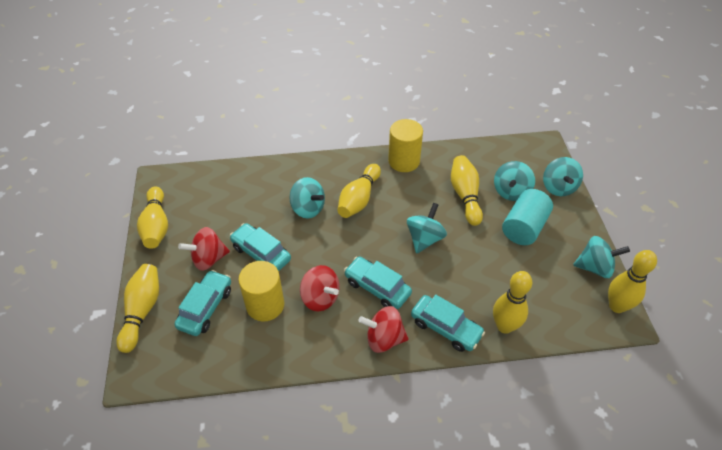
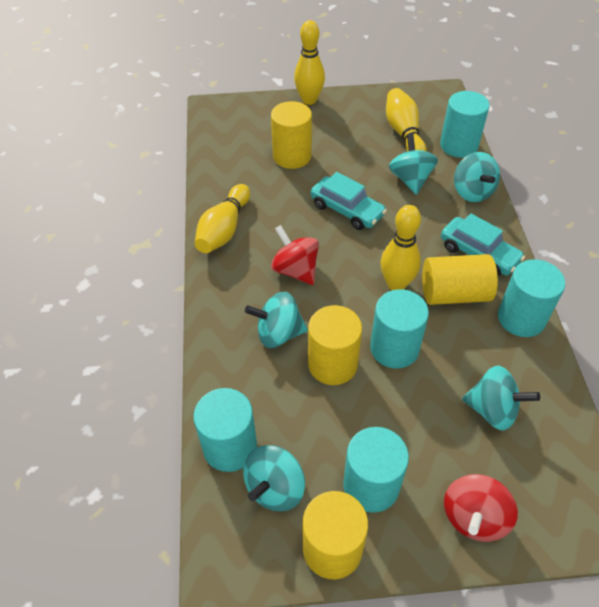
red spinning top: 3 -> 2
turquoise car: 4 -> 2
turquoise cylinder: 1 -> 5
yellow bowling pin: 6 -> 4
yellow cylinder: 2 -> 4

